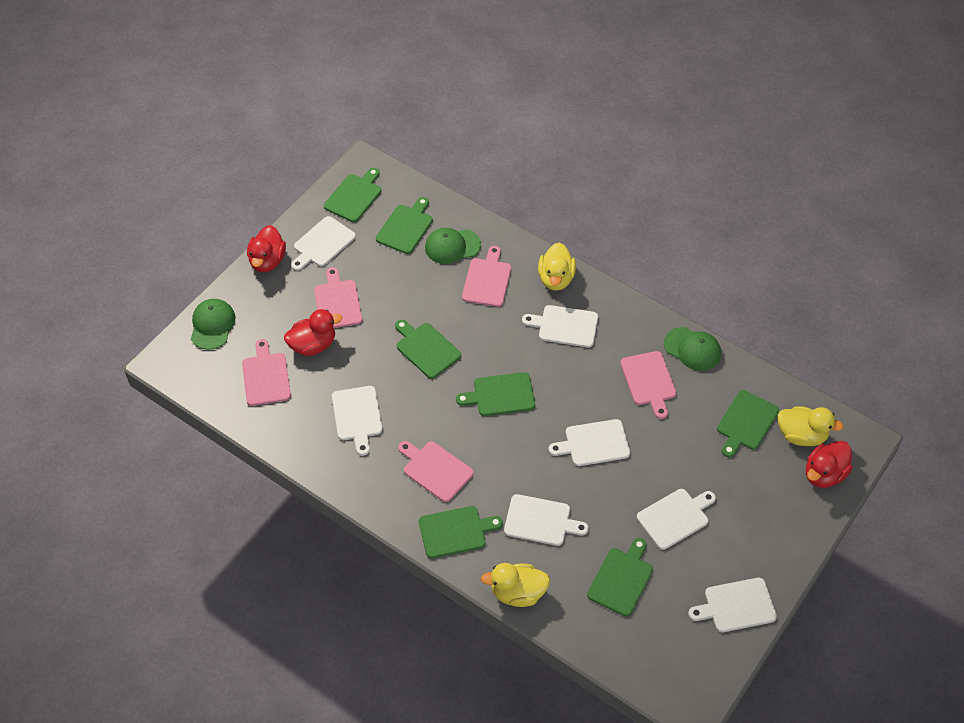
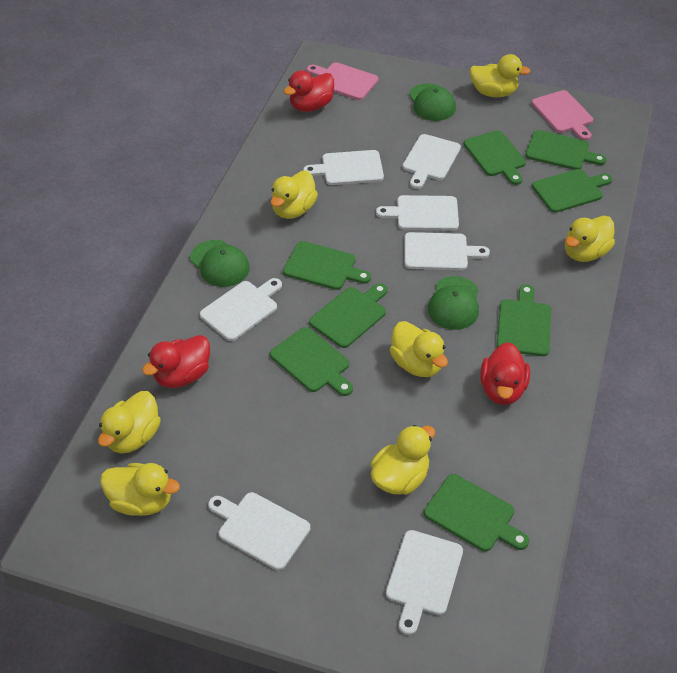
green cutting board: 7 -> 8
pink cutting board: 5 -> 2
yellow duck: 3 -> 7

